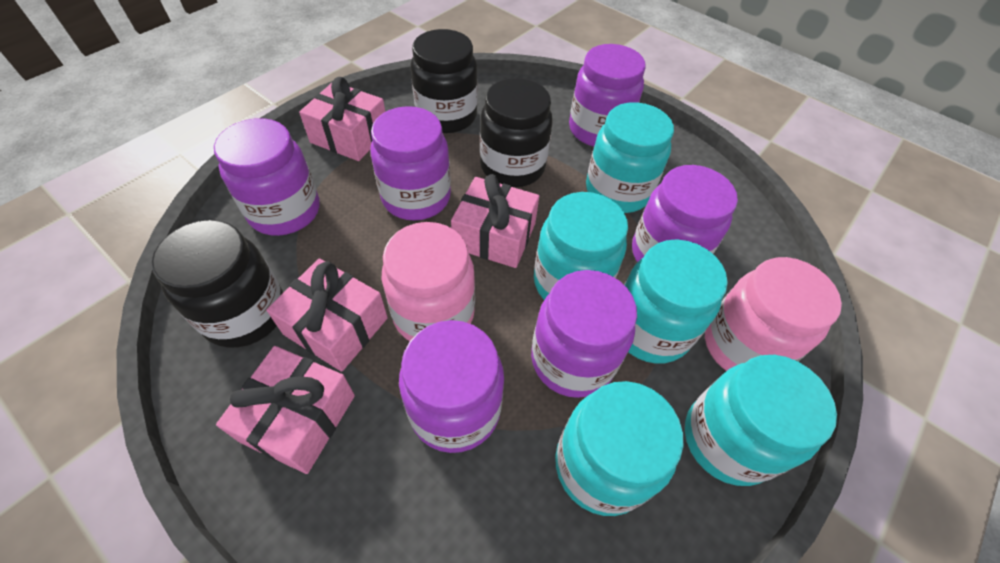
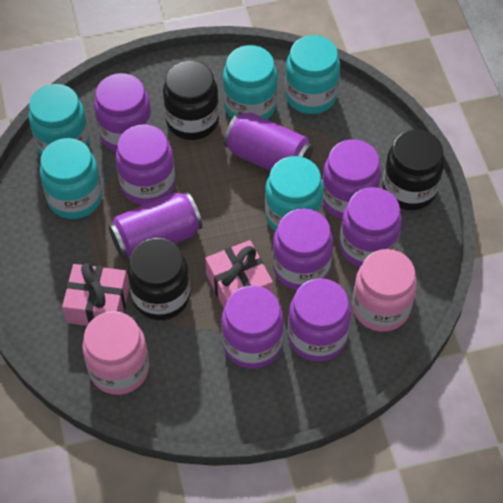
pink gift: 4 -> 2
purple can: 0 -> 2
purple jar: 6 -> 7

